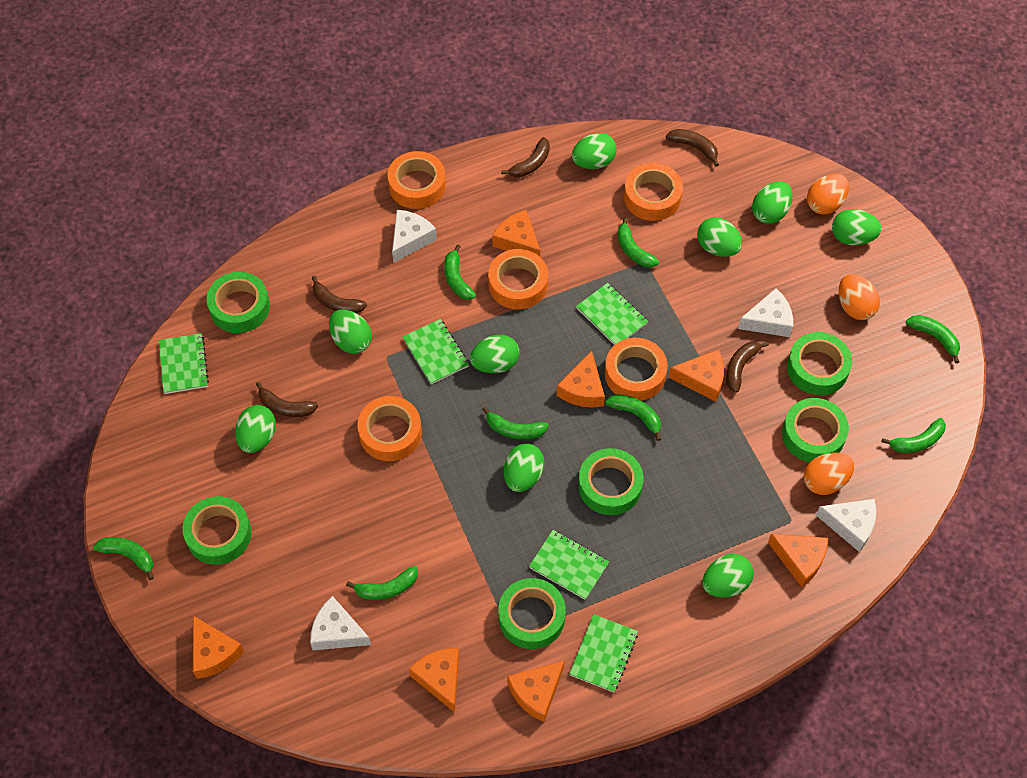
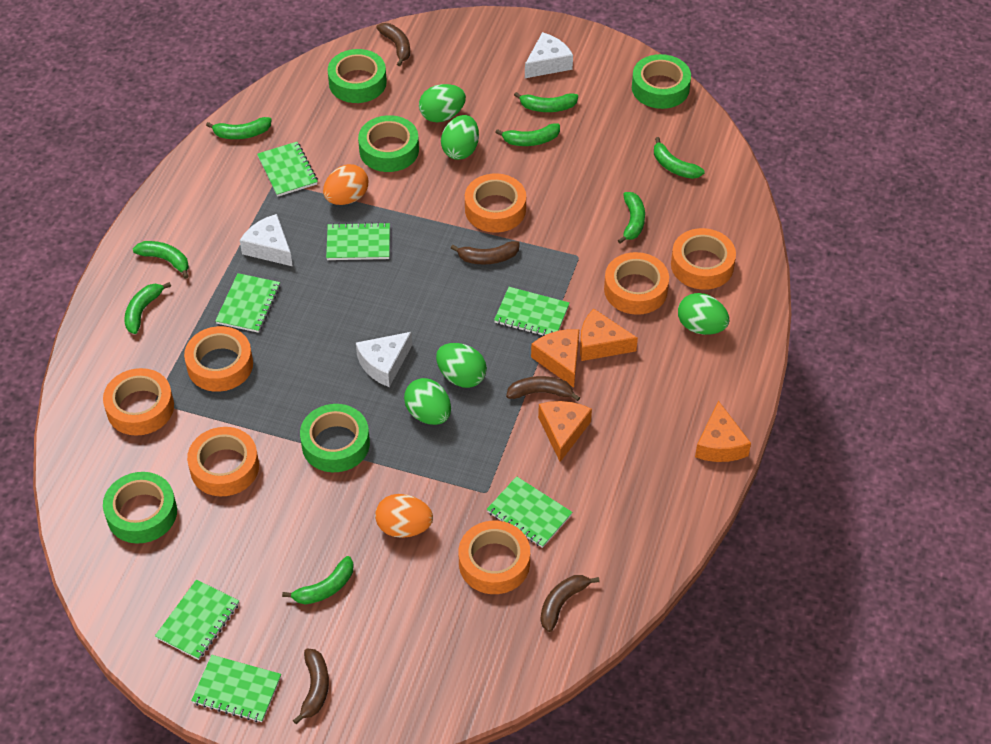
green egg: 9 -> 5
green notebook: 5 -> 7
green tape: 6 -> 5
orange cheese: 7 -> 4
orange egg: 3 -> 2
orange tape: 5 -> 7
white cheese: 4 -> 3

